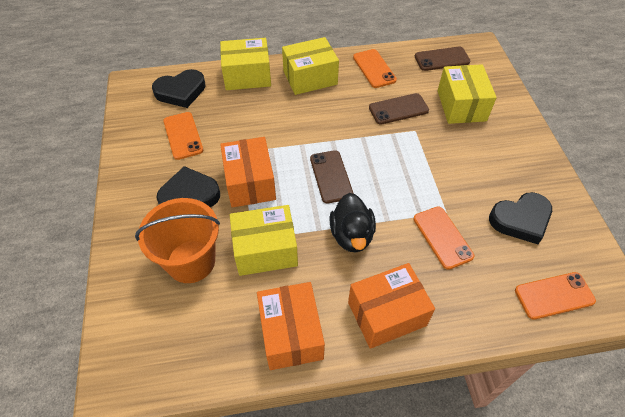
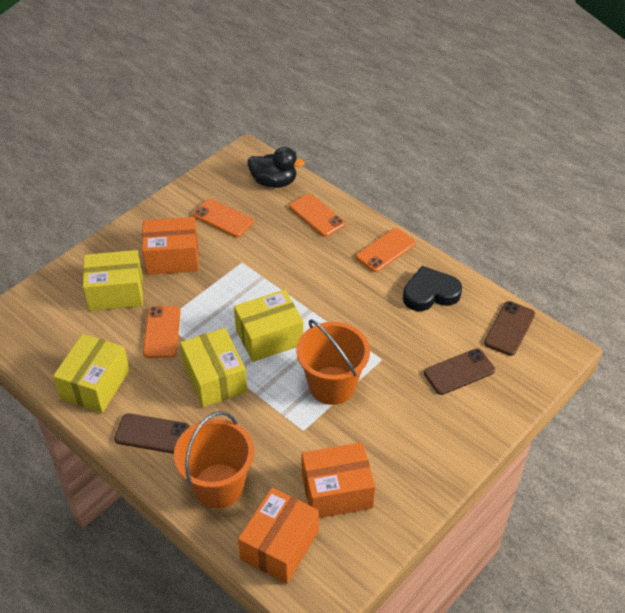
black heart: 3 -> 1
orange bucket: 1 -> 2

